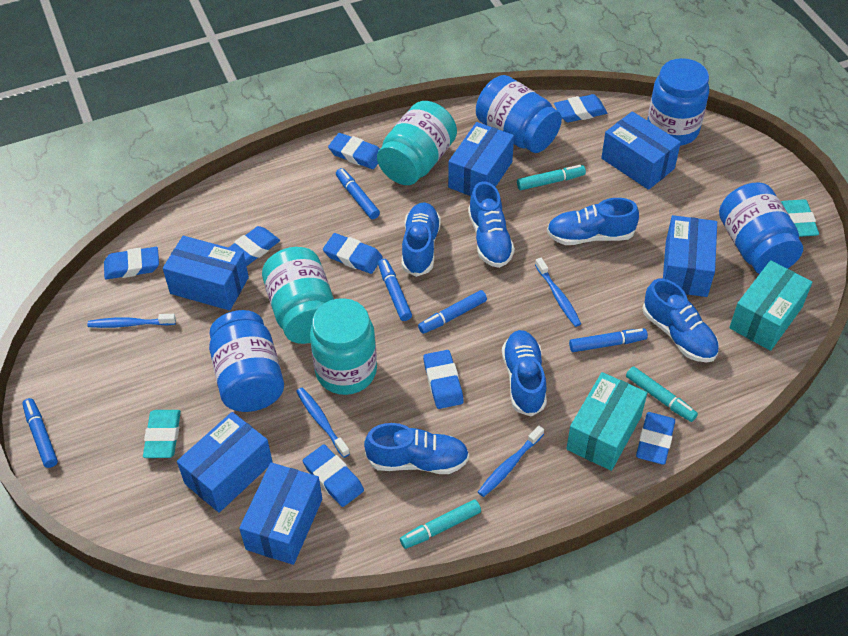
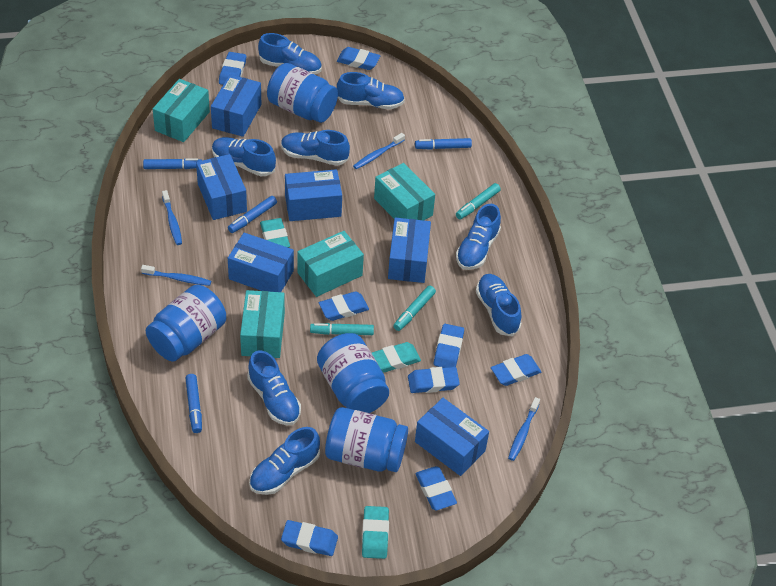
blue marker: 5 -> 4
blue shoe: 6 -> 8
turquoise box: 2 -> 4
turquoise eraser: 2 -> 3
turquoise jar: 3 -> 0

